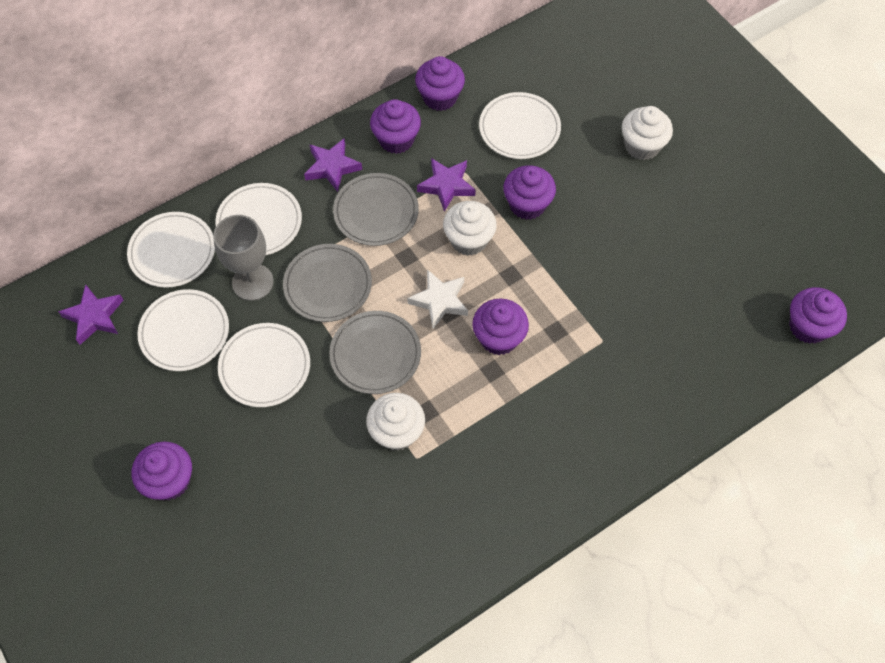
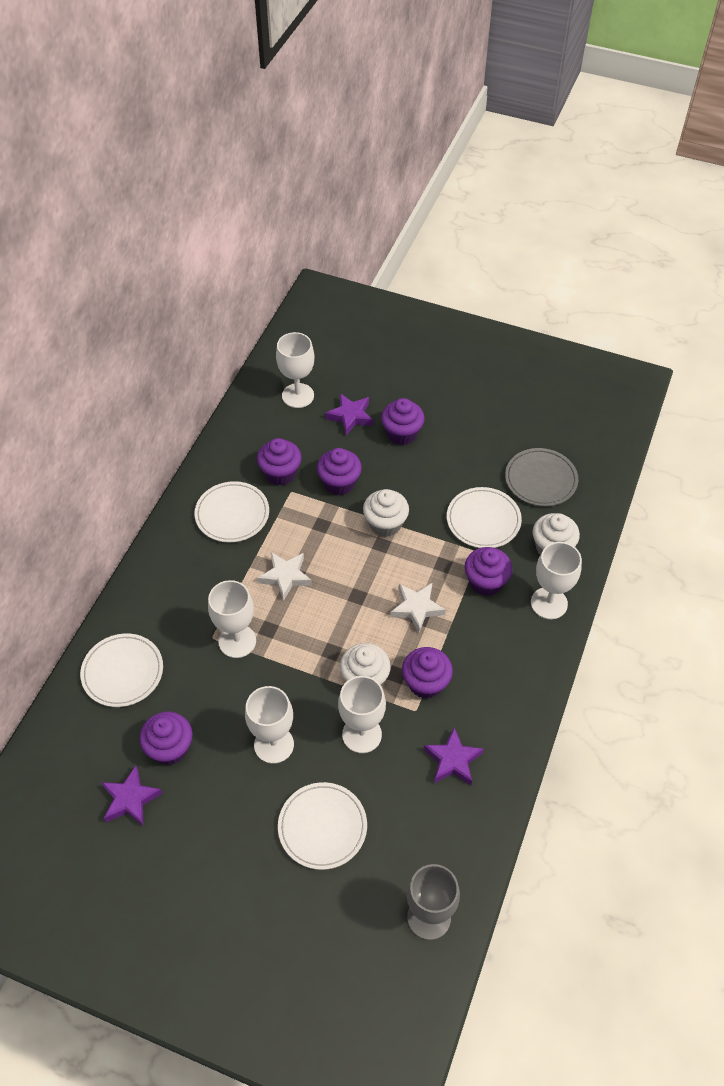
grey plate: 3 -> 1
white goblet: 0 -> 5
white plate: 5 -> 4
white star: 1 -> 2

